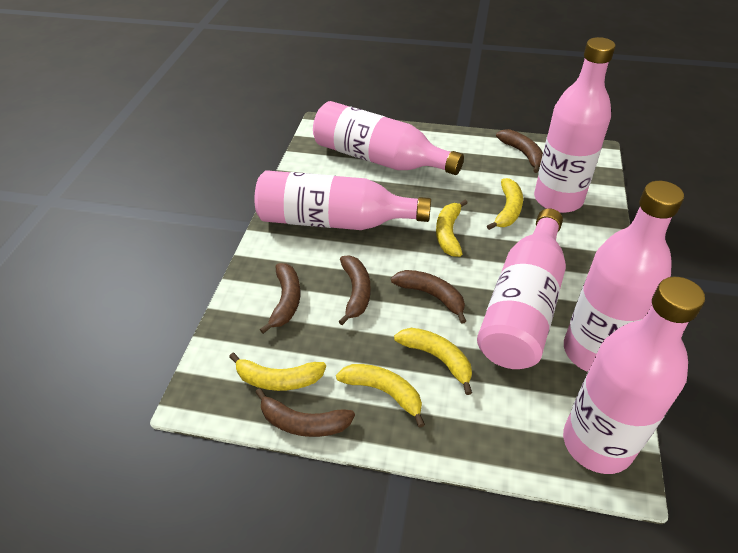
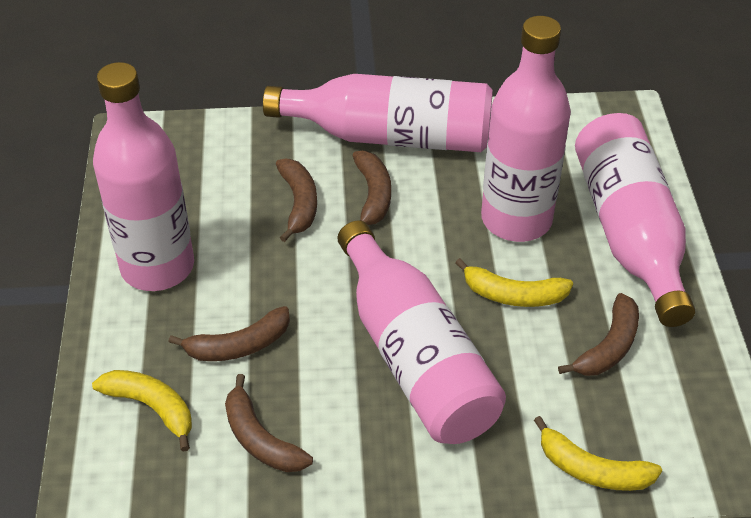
pink bottle: 6 -> 5
yellow banana: 5 -> 3

